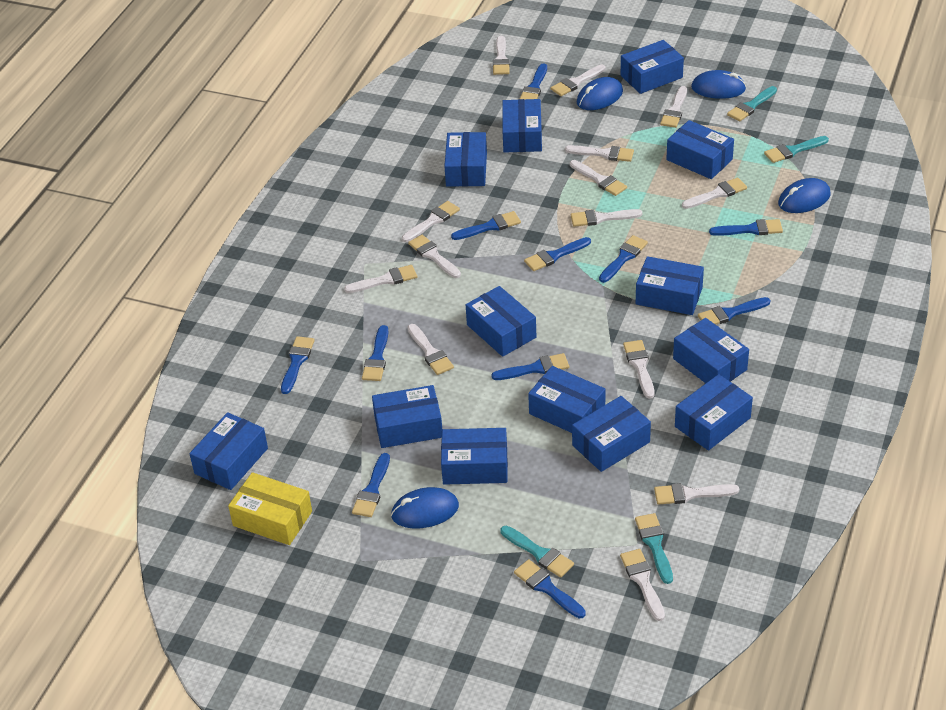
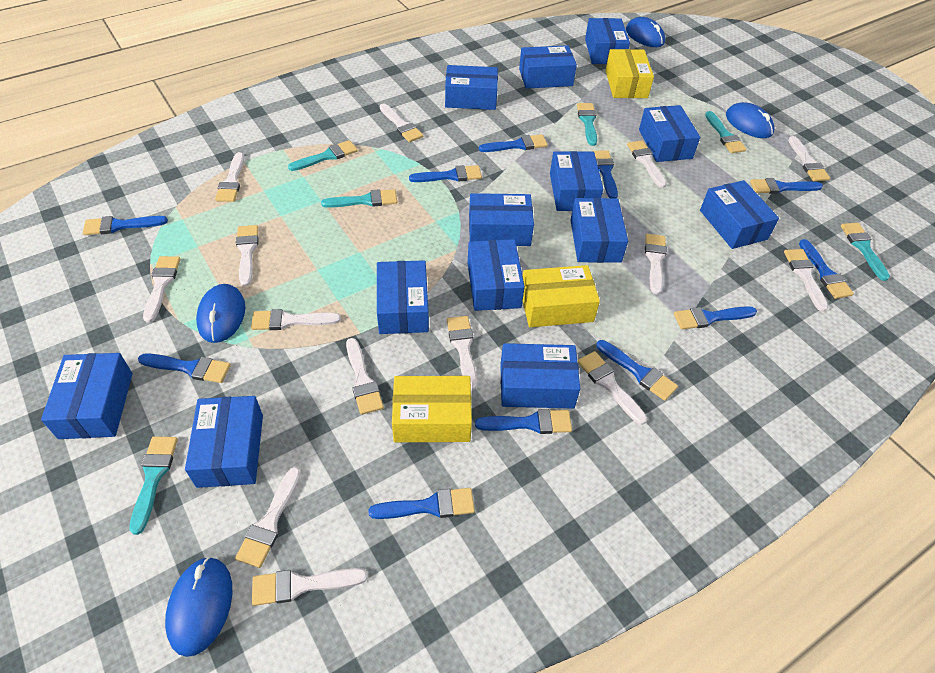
turquoise brush: 4 -> 6
yellow box: 1 -> 3

